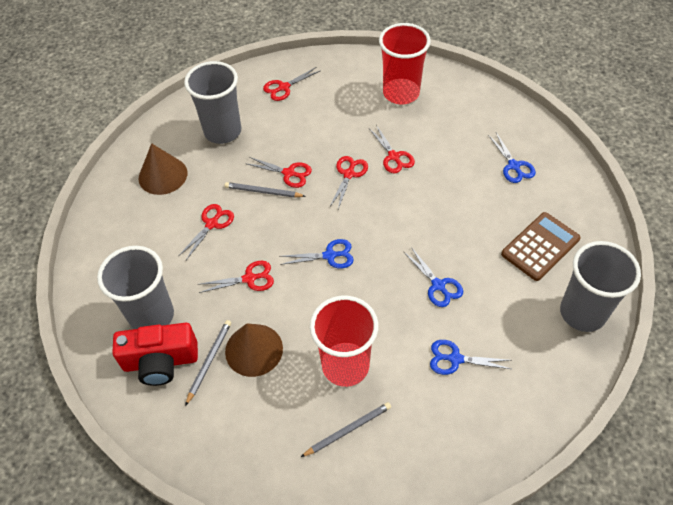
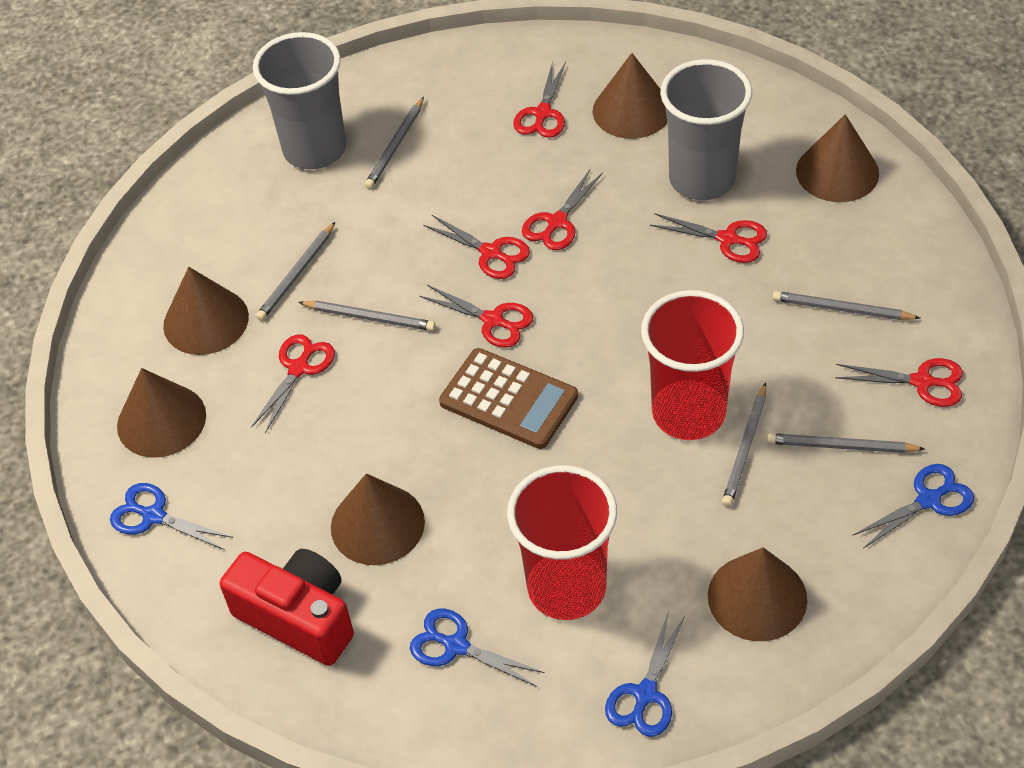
brown cone: 2 -> 6
grey cup: 3 -> 2
grey pencil: 3 -> 6
red scissors: 6 -> 7

